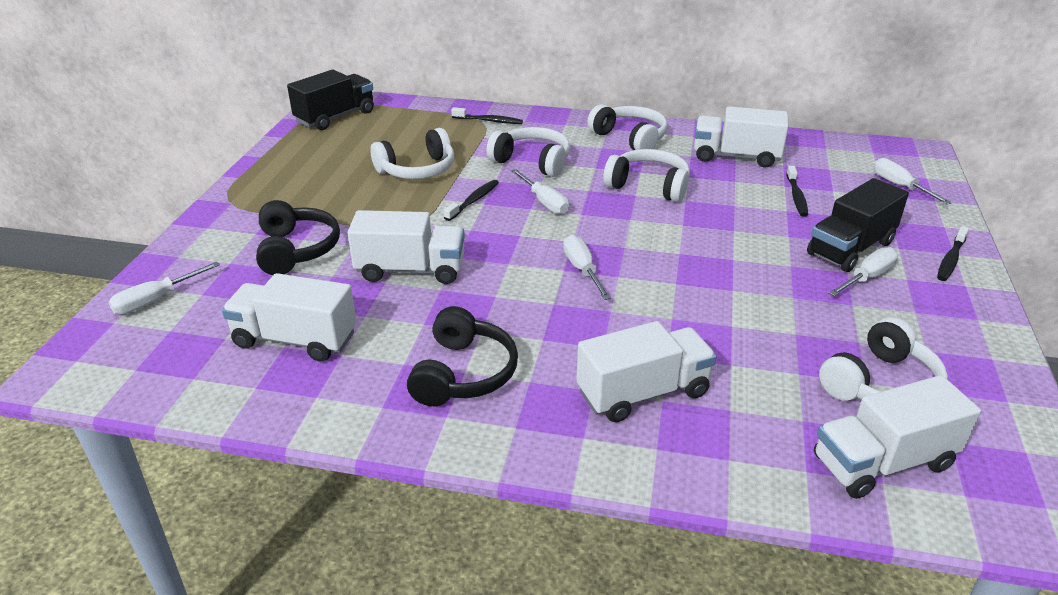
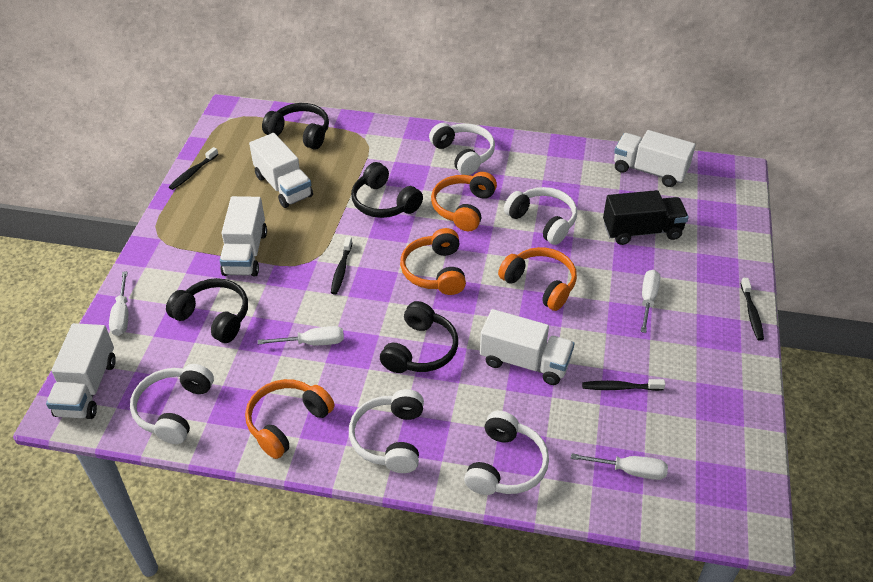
black headphones: 2 -> 4
black truck: 2 -> 1
orange headphones: 0 -> 4
white screwdriver: 5 -> 4

